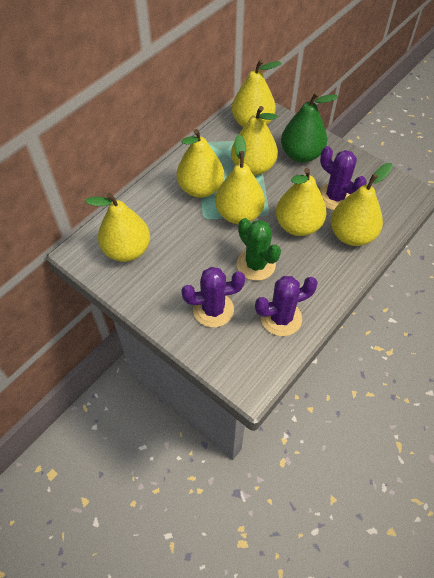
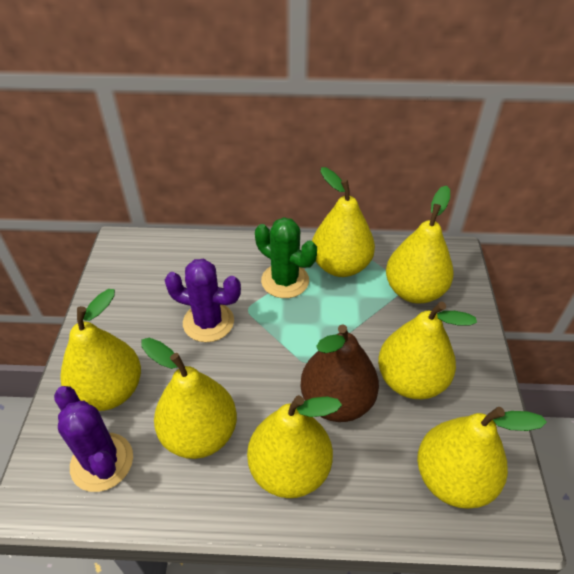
brown pear: 0 -> 1
green pear: 1 -> 0
purple cactus: 3 -> 2

